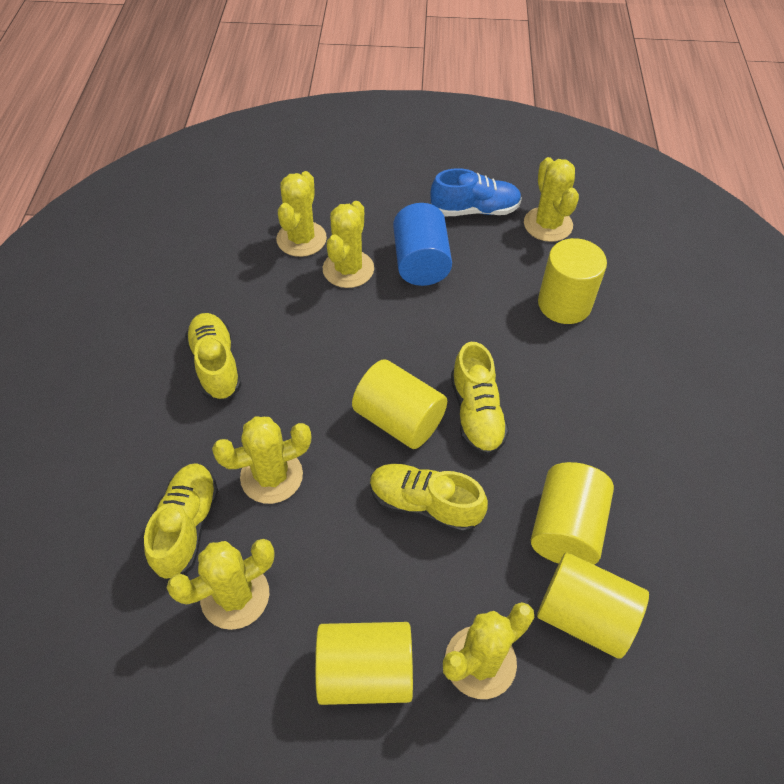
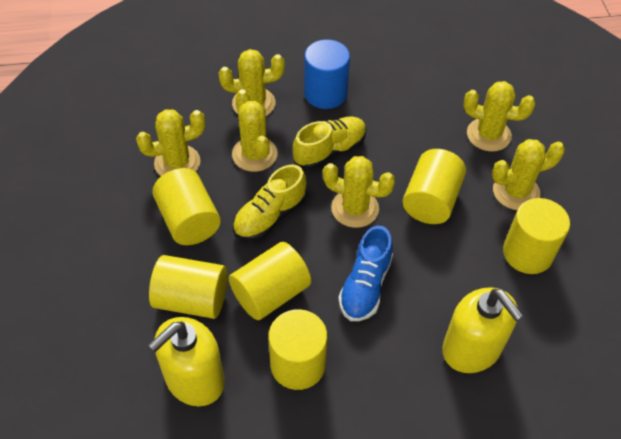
yellow cylinder: 5 -> 6
yellow shoe: 4 -> 2
yellow soap dispenser: 0 -> 2

